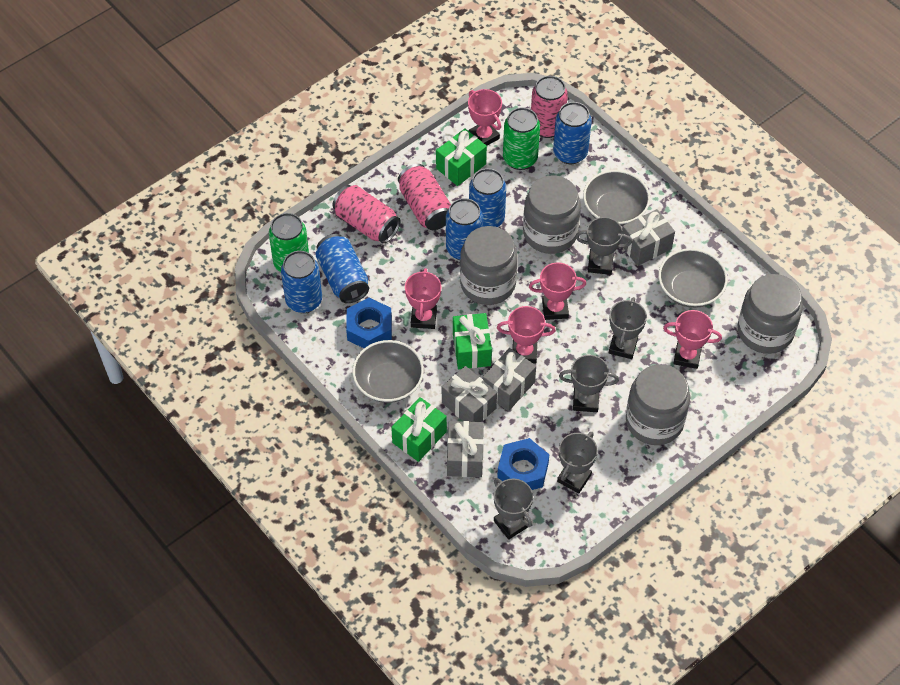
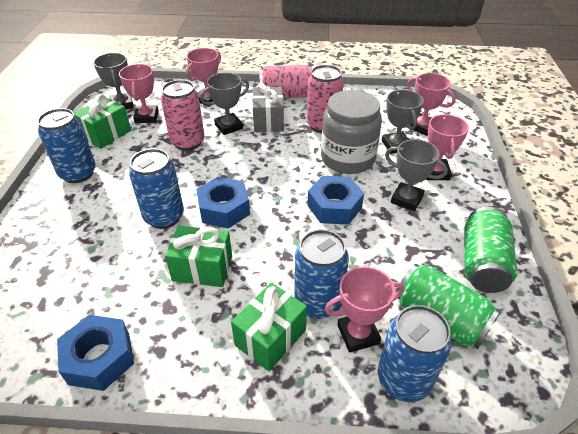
blue can: 5 -> 4
blue nut: 2 -> 3
grey bowl: 3 -> 0
grey gift: 4 -> 1
grey jar: 4 -> 1
grey trophy: 5 -> 4

